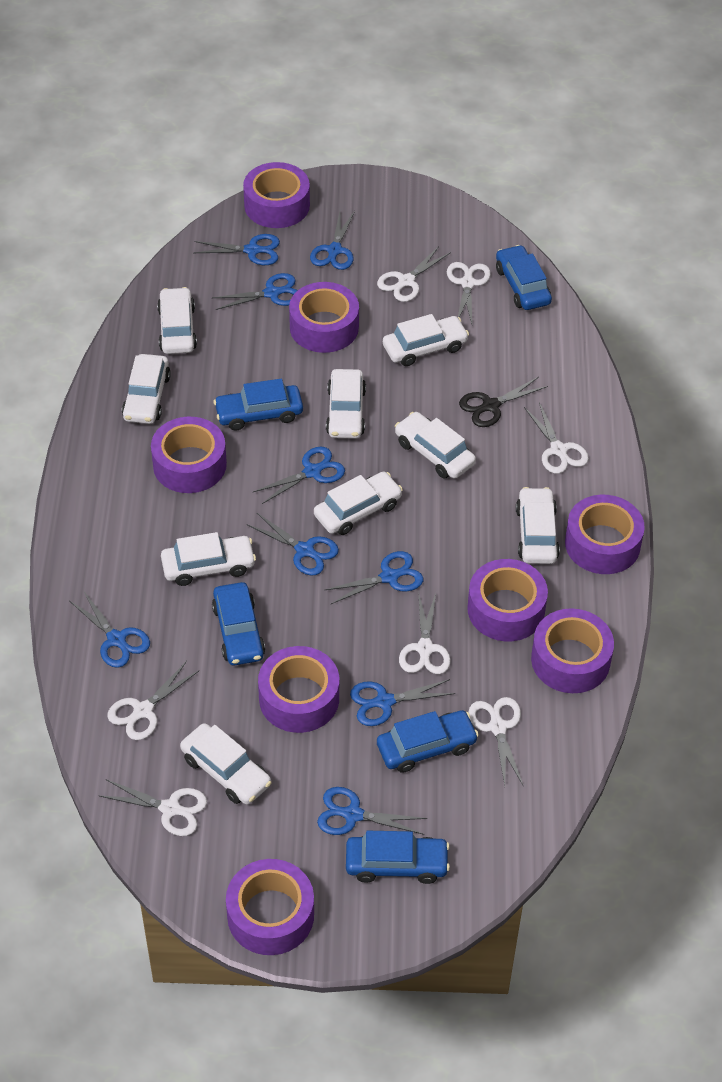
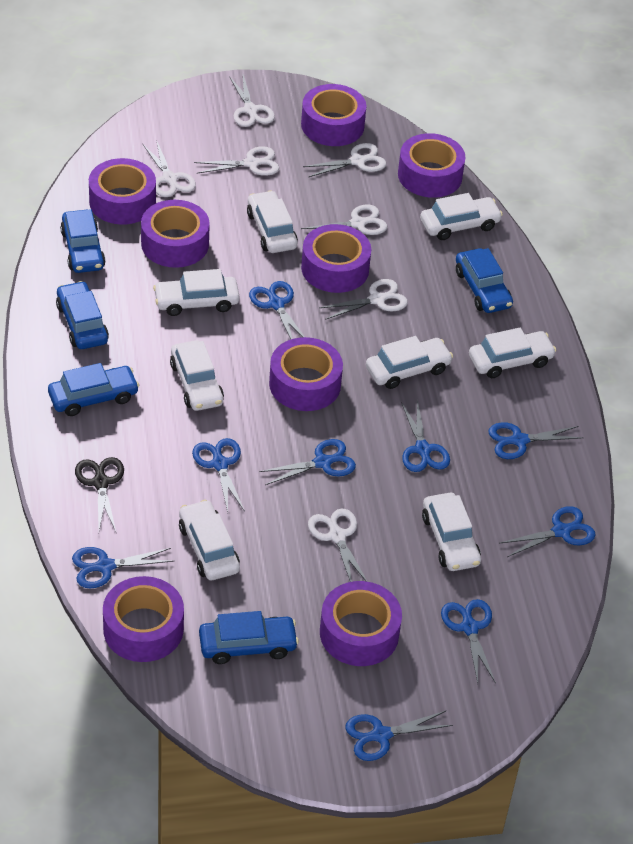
white car: 9 -> 8

